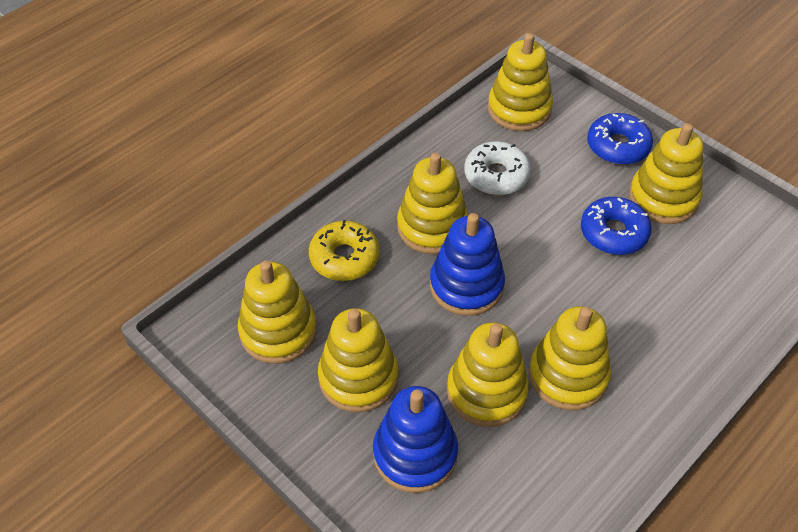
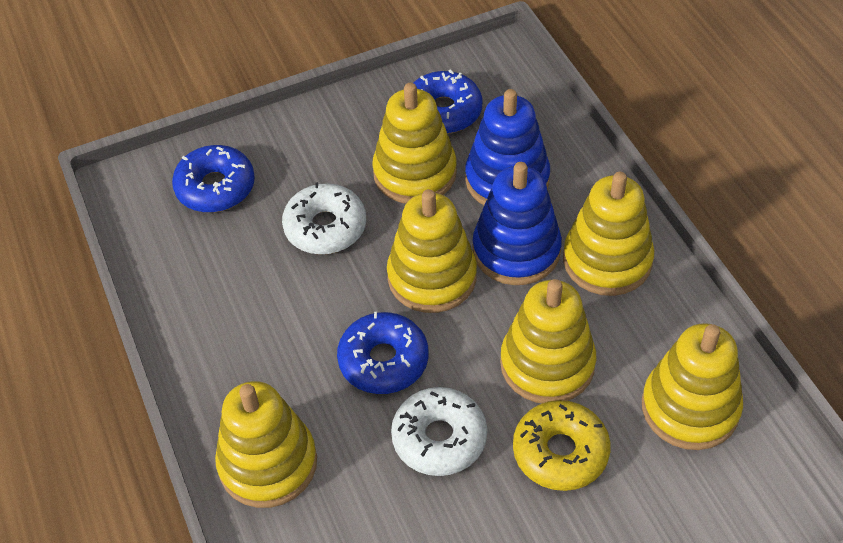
blue donut: 2 -> 3
white donut: 1 -> 2
yellow stacking toy: 7 -> 6

